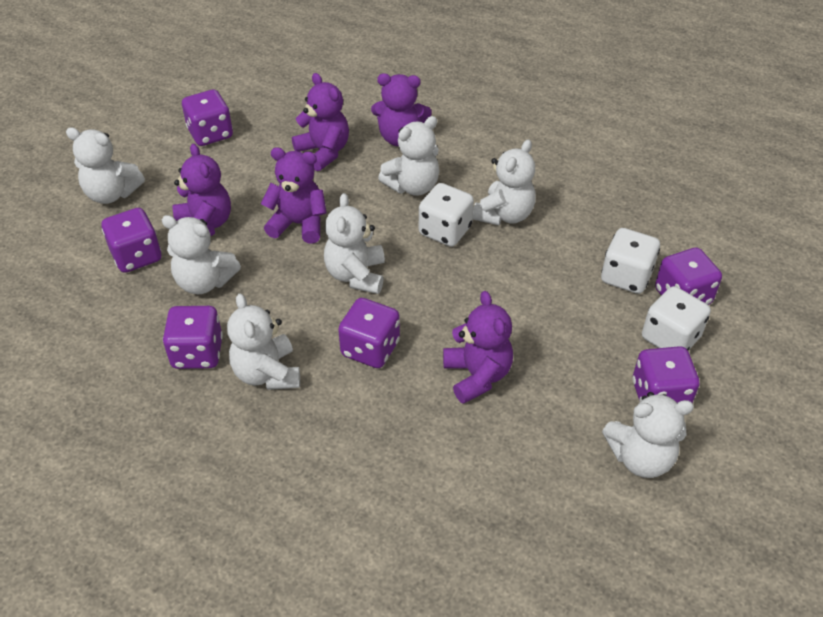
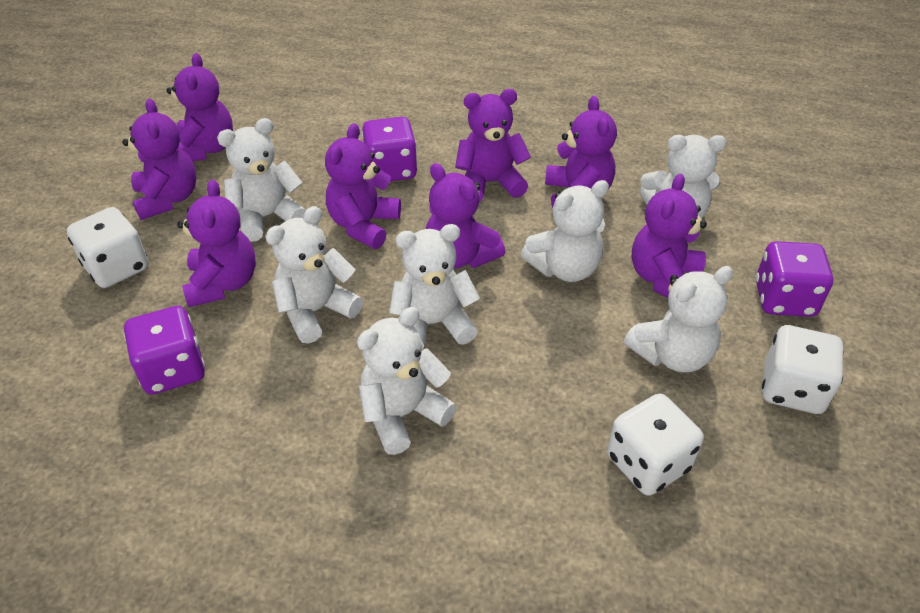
purple dice: 6 -> 3
purple teddy bear: 5 -> 8

